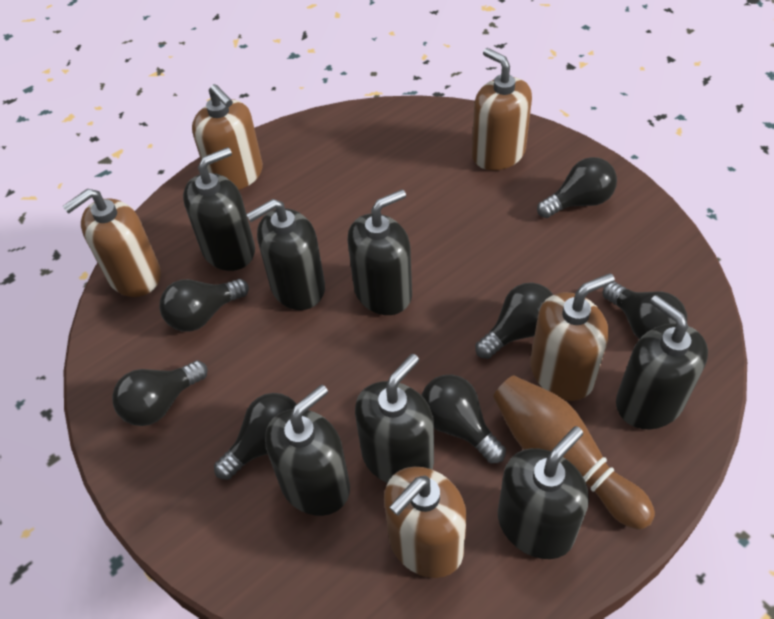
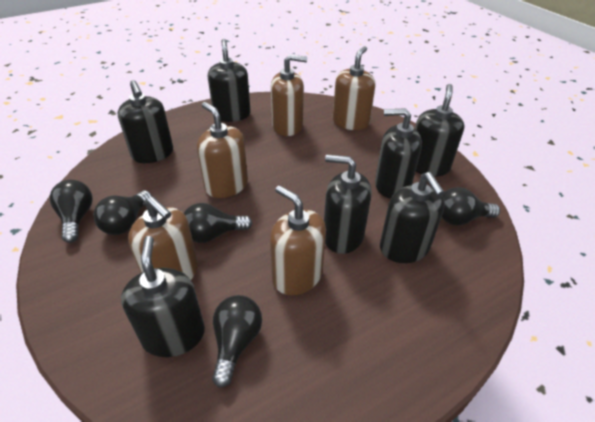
black light bulb: 7 -> 5
brown bowling pin: 1 -> 0

